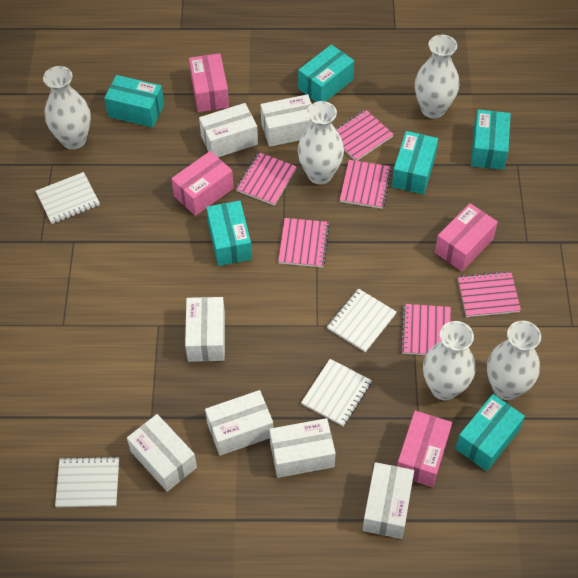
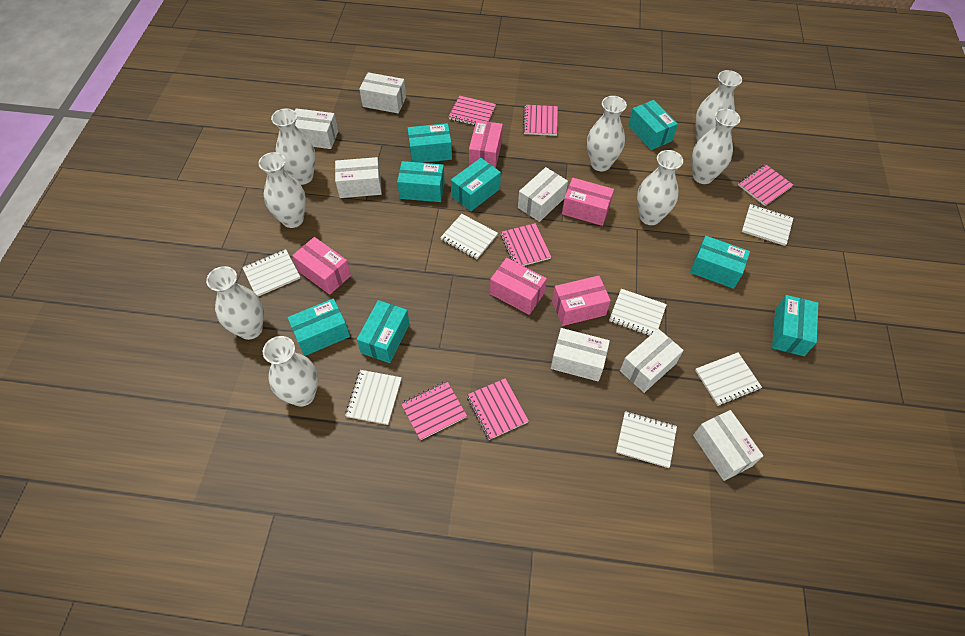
pink box: 4 -> 5
turquoise box: 6 -> 8
white notebook: 4 -> 7
white vase: 5 -> 8

